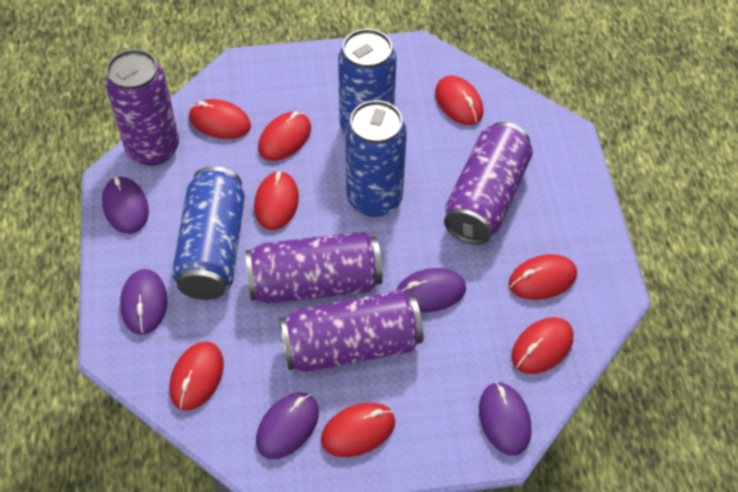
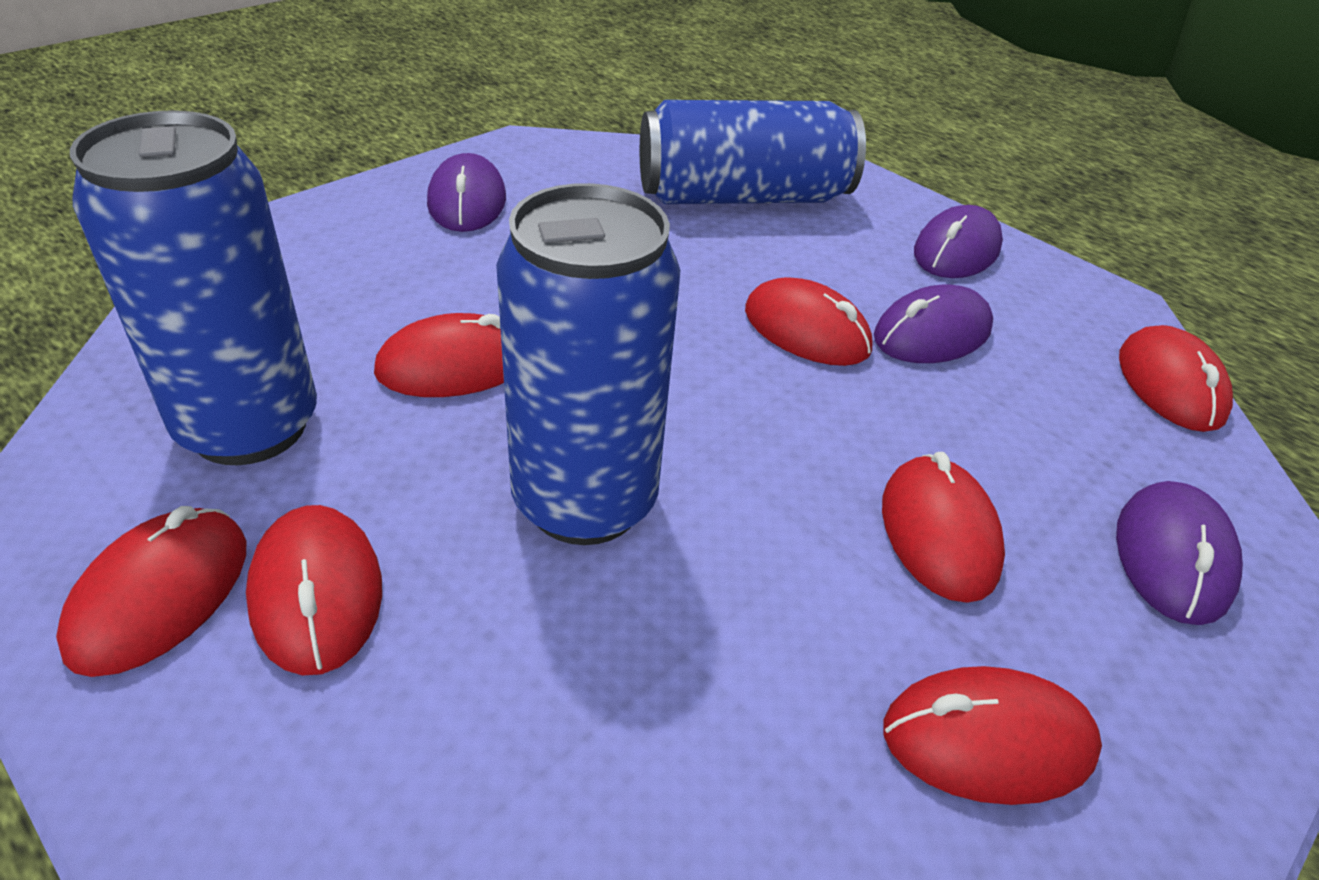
purple can: 4 -> 0
purple mouse: 5 -> 4
red mouse: 8 -> 7

